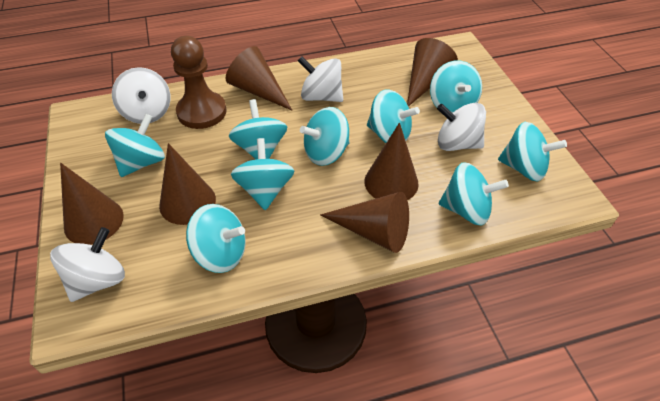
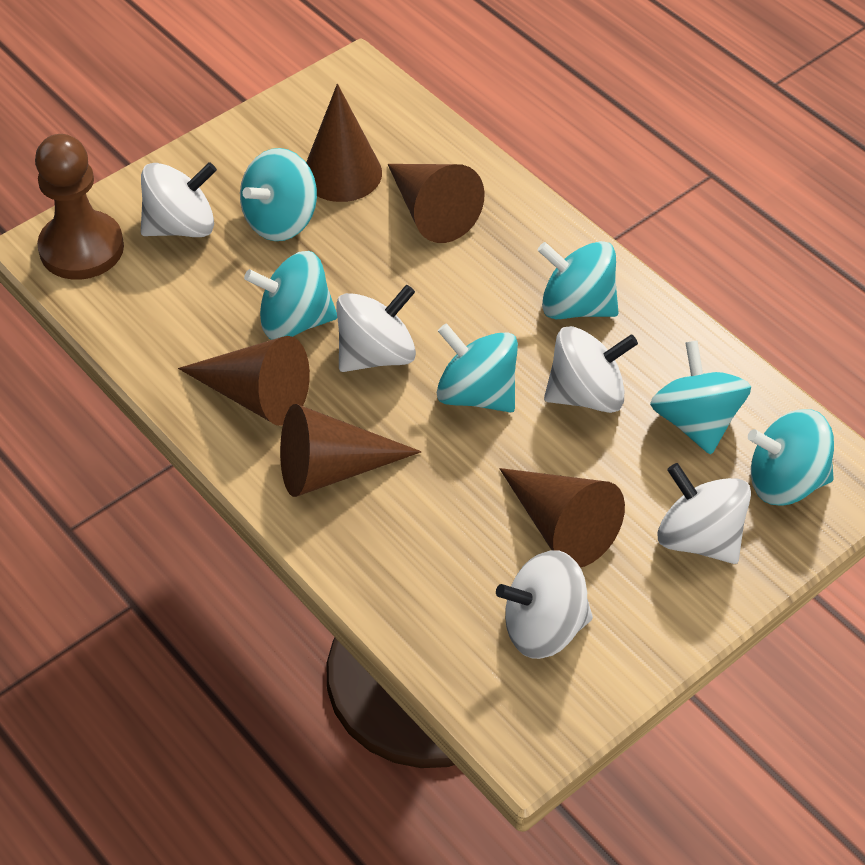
brown cone: 6 -> 5
turquoise spinning top: 9 -> 6
white spinning top: 4 -> 5

